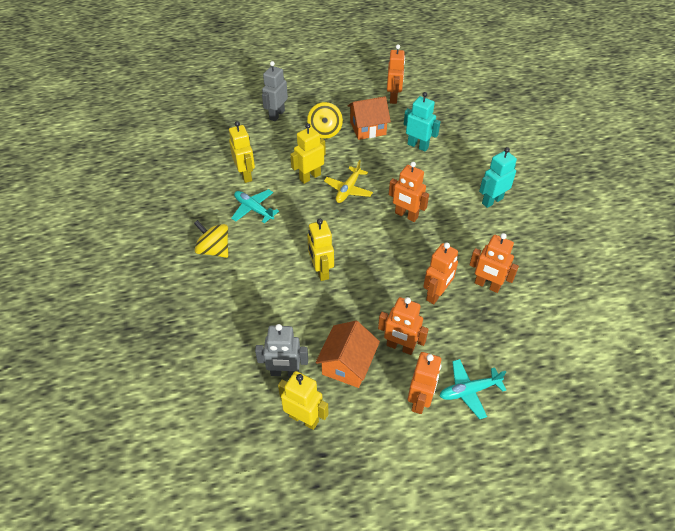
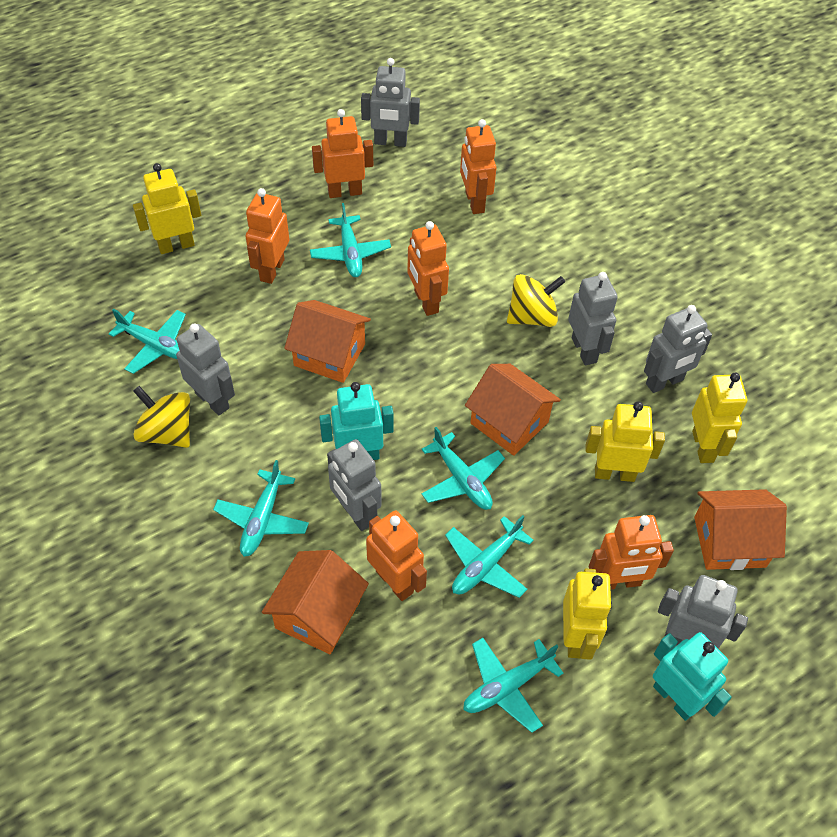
grey robot: 2 -> 6
orange house: 2 -> 4
turquoise plane: 2 -> 6
yellow plane: 1 -> 0

